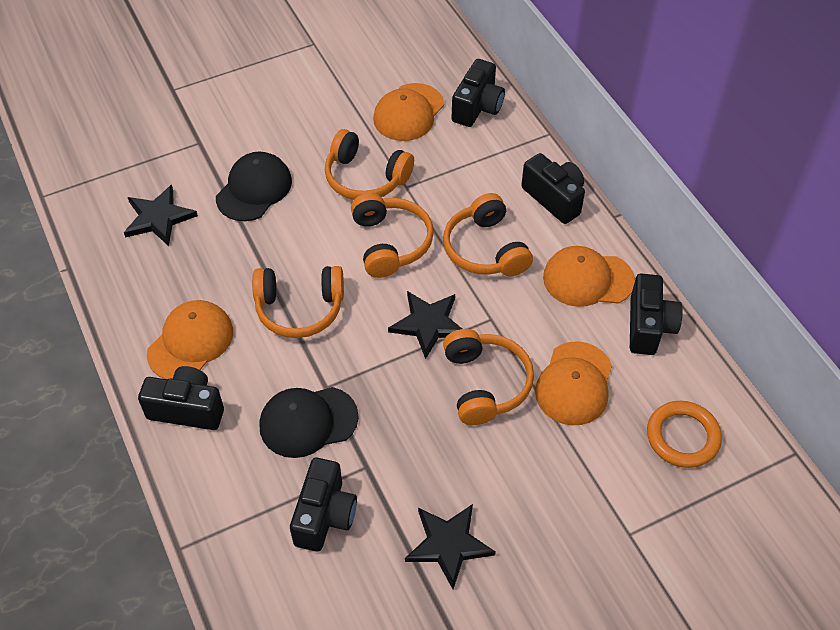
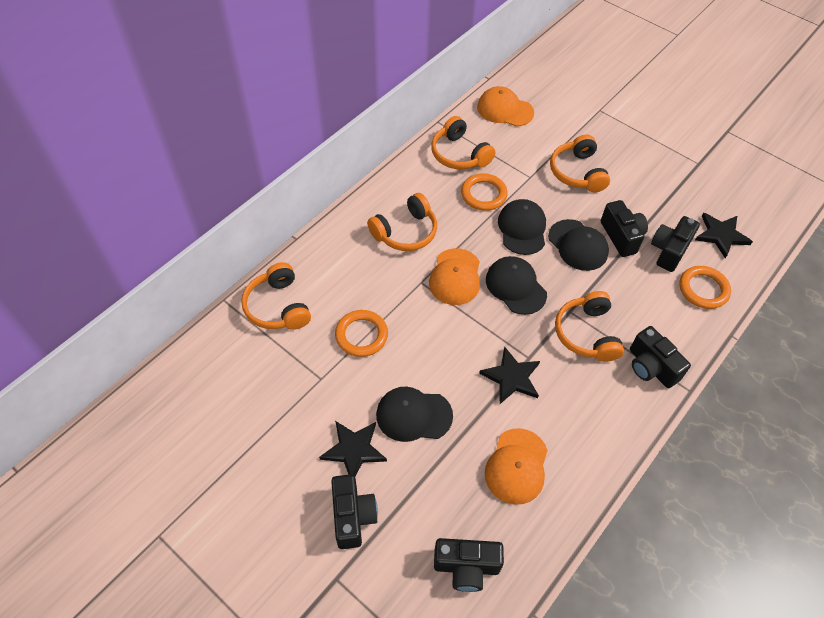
black cap: 2 -> 4
orange cap: 4 -> 3
orange ring: 1 -> 3

